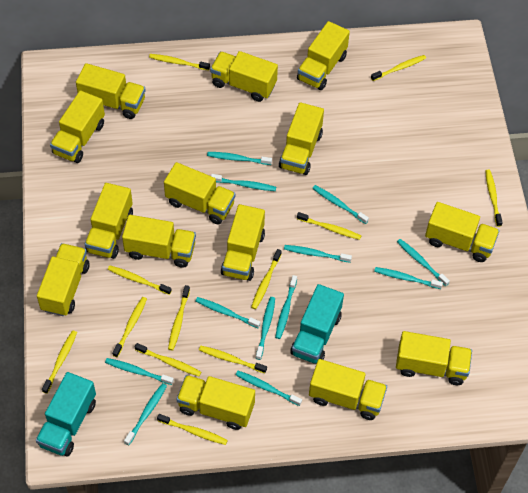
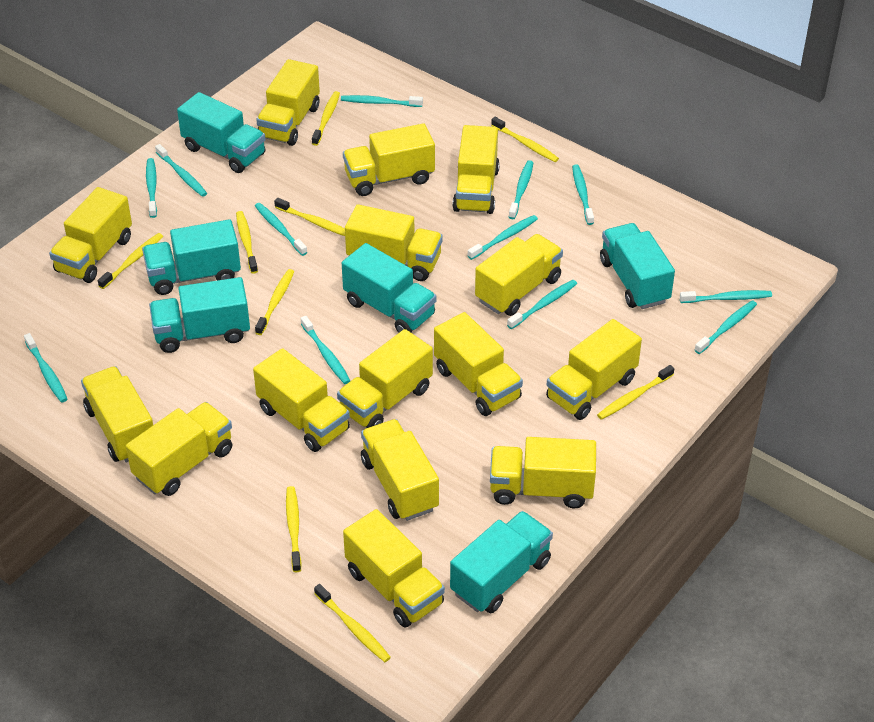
turquoise truck: 2 -> 6
yellow toothbrush: 12 -> 9
yellow truck: 14 -> 15

